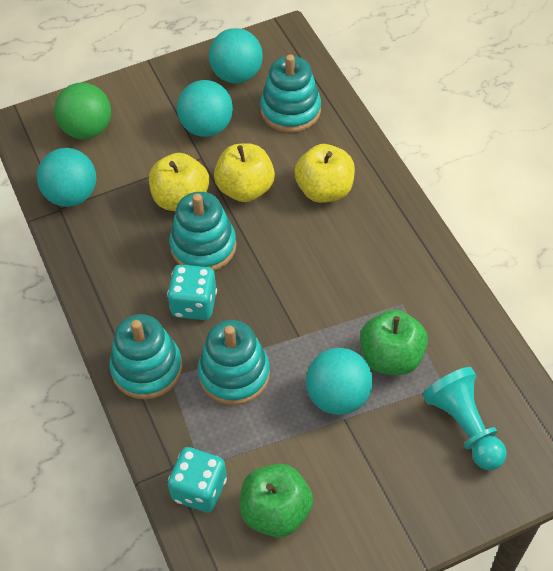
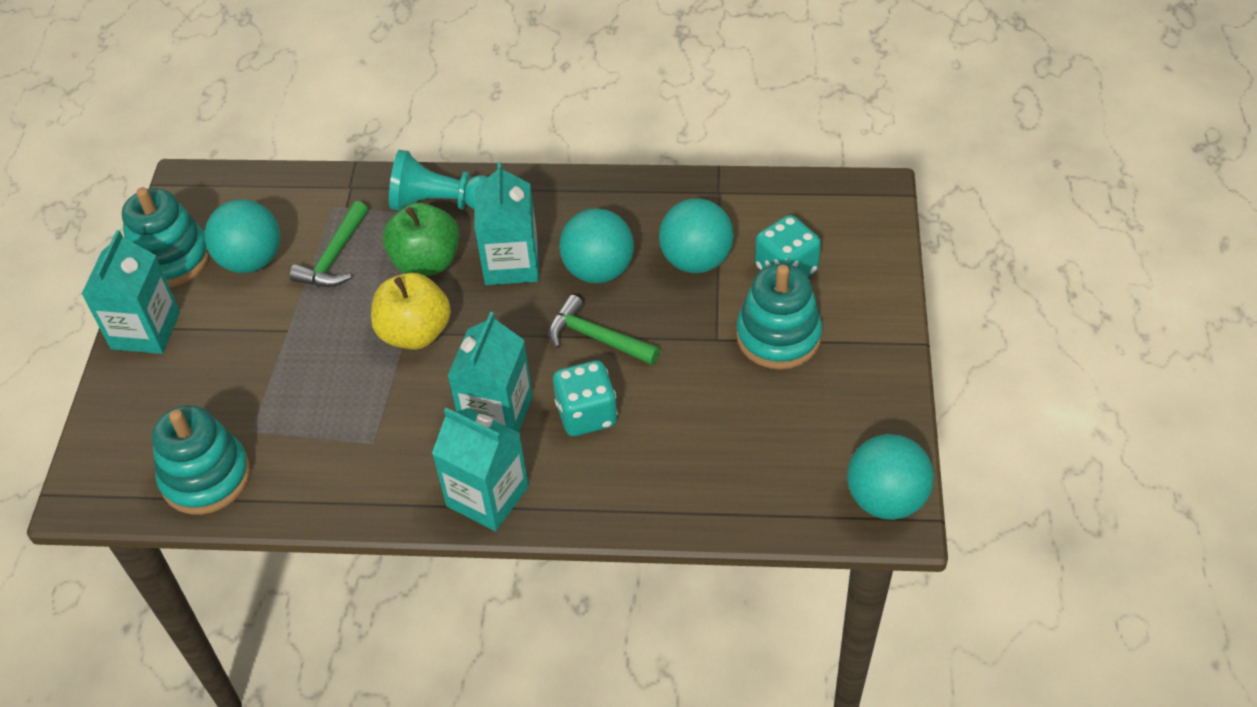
green apple: 2 -> 1
green ball: 1 -> 0
green hammer: 0 -> 2
turquoise carton: 0 -> 4
turquoise stacking toy: 4 -> 3
yellow apple: 3 -> 1

